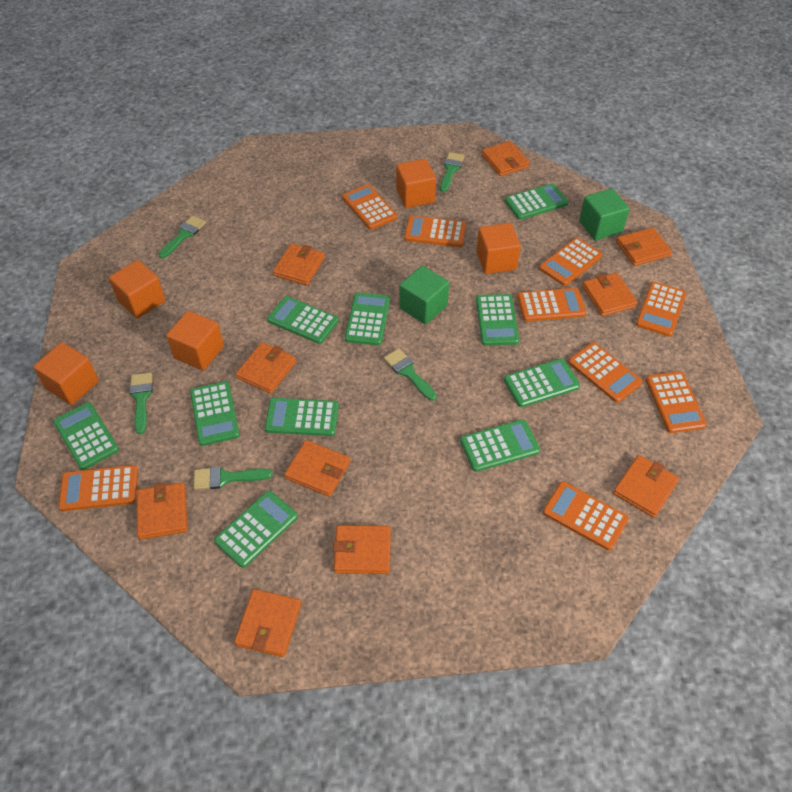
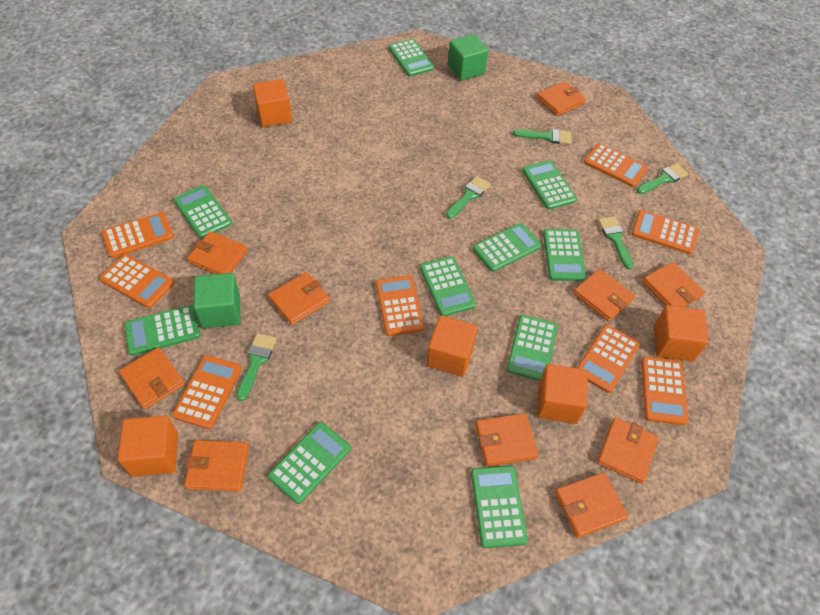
orange calculator: 9 -> 8

